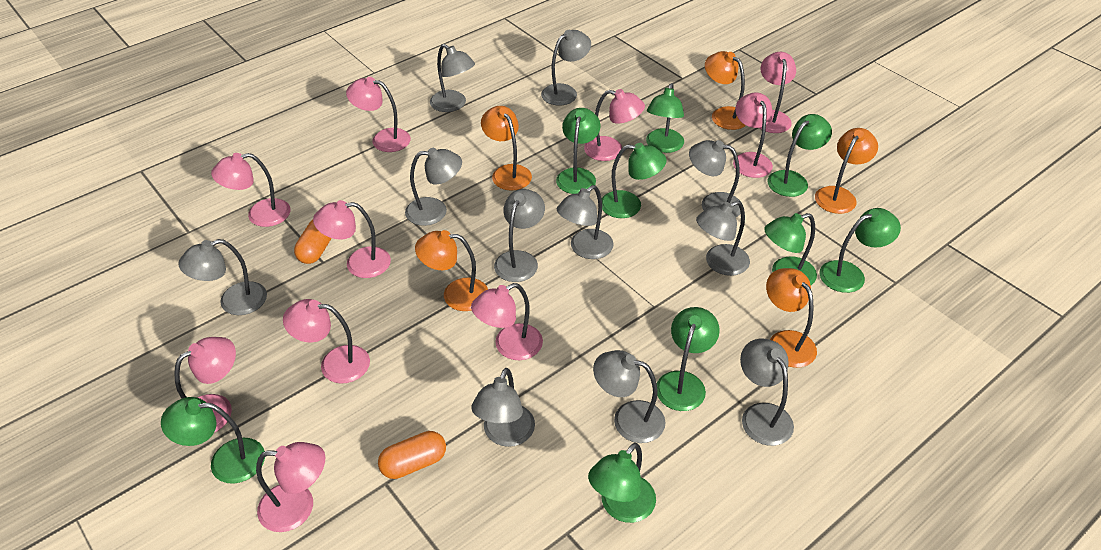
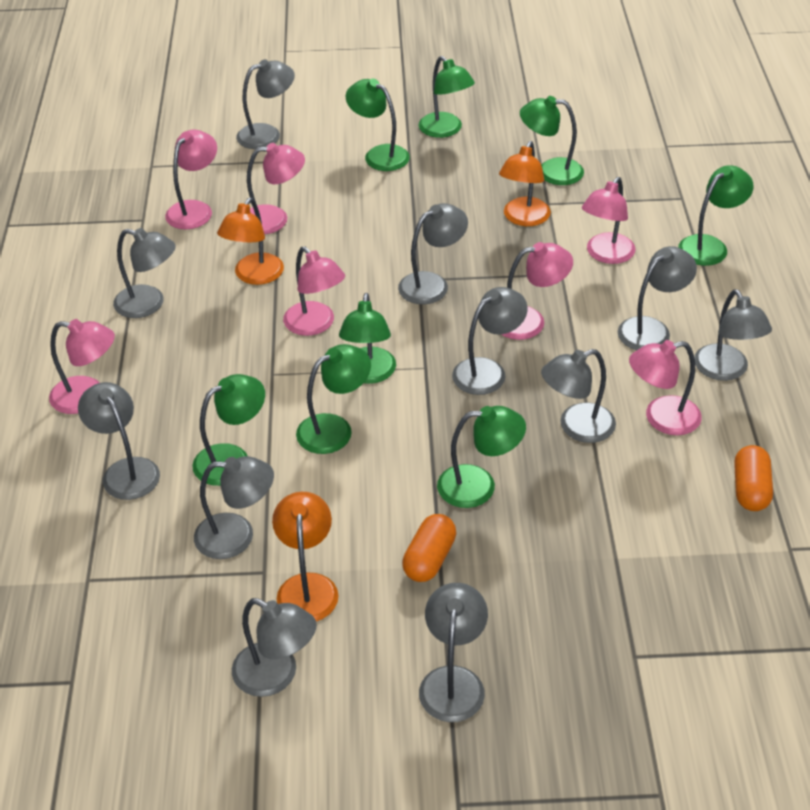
green lamp: 9 -> 8
orange lamp: 5 -> 3
pink lamp: 10 -> 7

